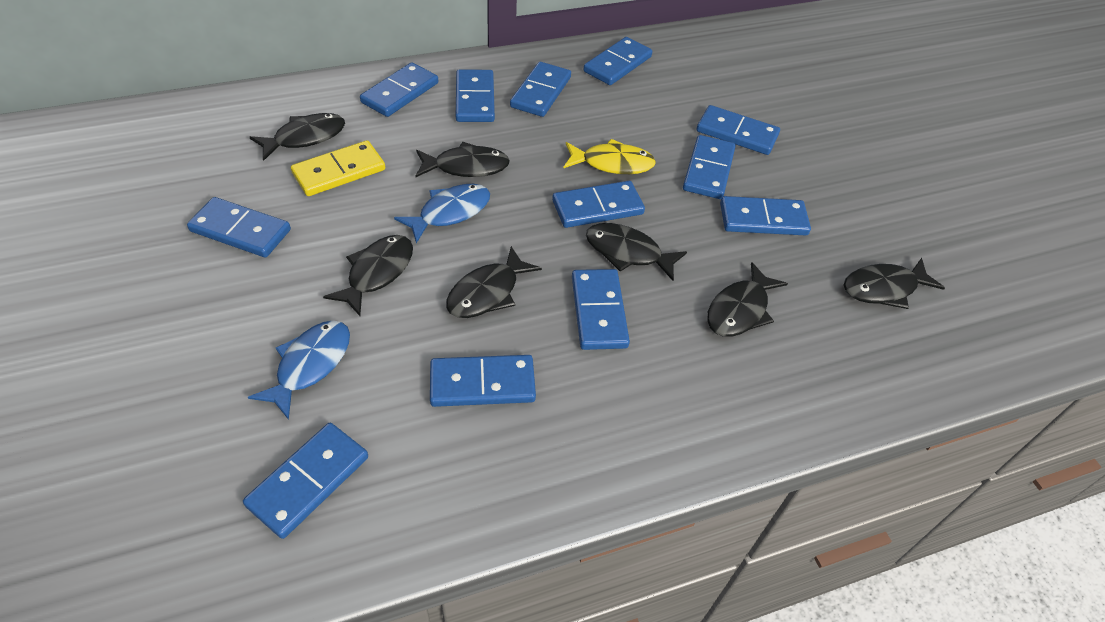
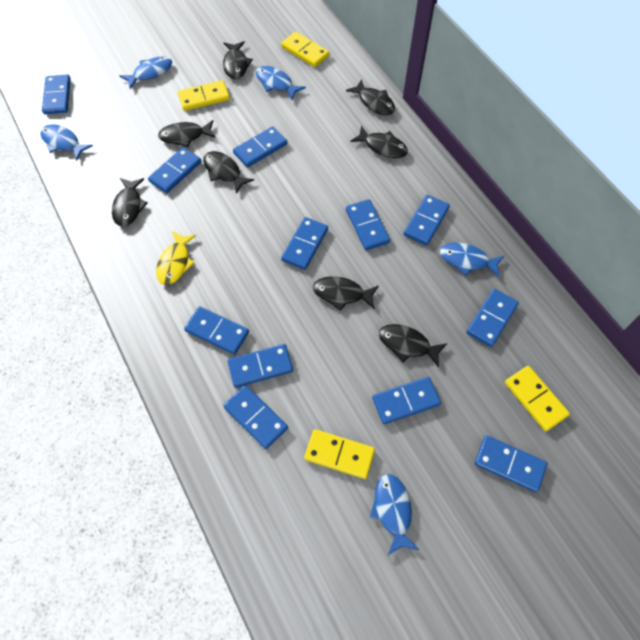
black fish: 7 -> 8
blue fish: 2 -> 5
yellow domino: 1 -> 4

